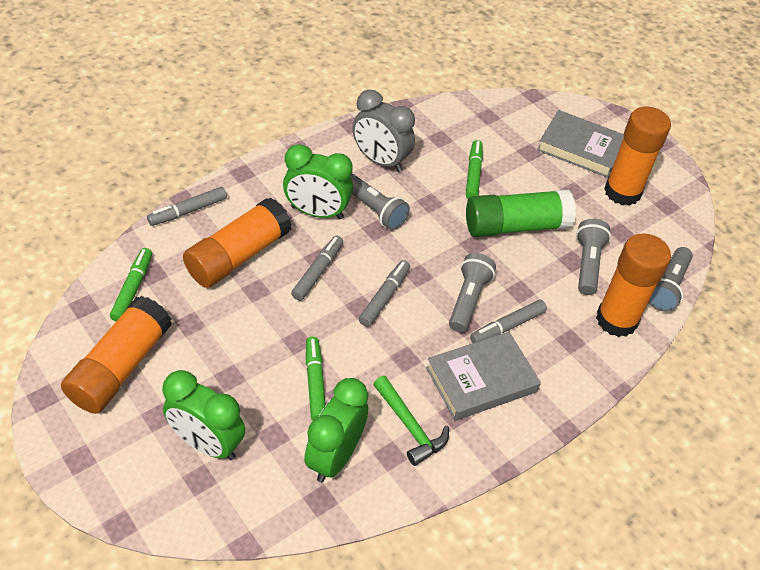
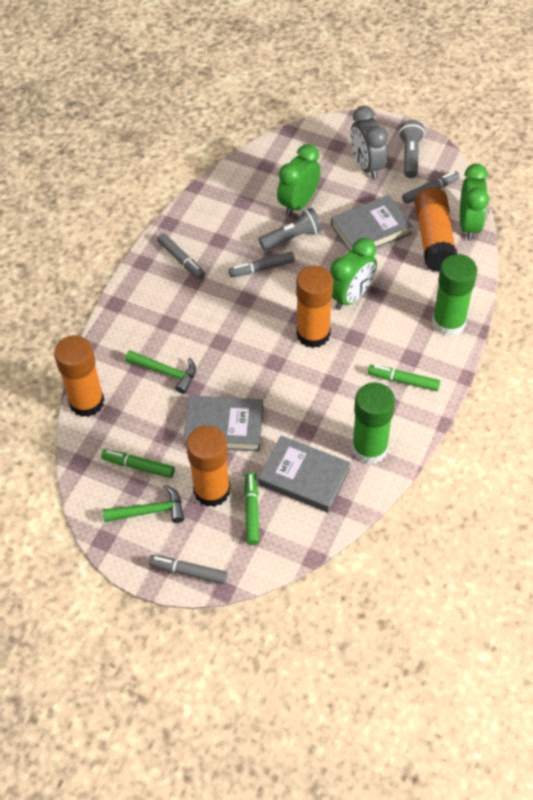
green glue stick: 1 -> 2
green hammer: 1 -> 2
grey book: 2 -> 3
grey flashlight: 4 -> 2

